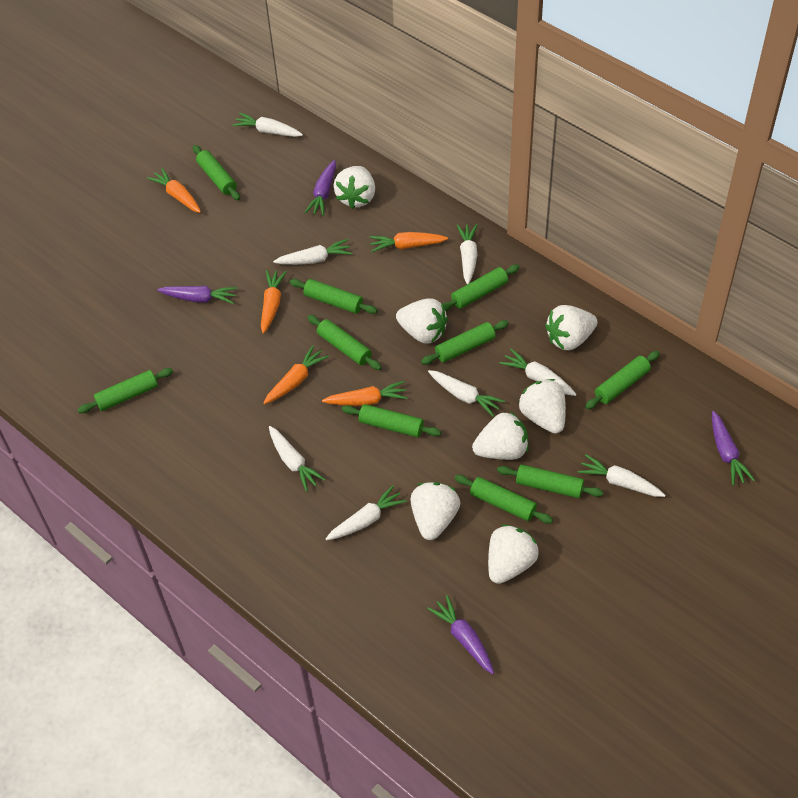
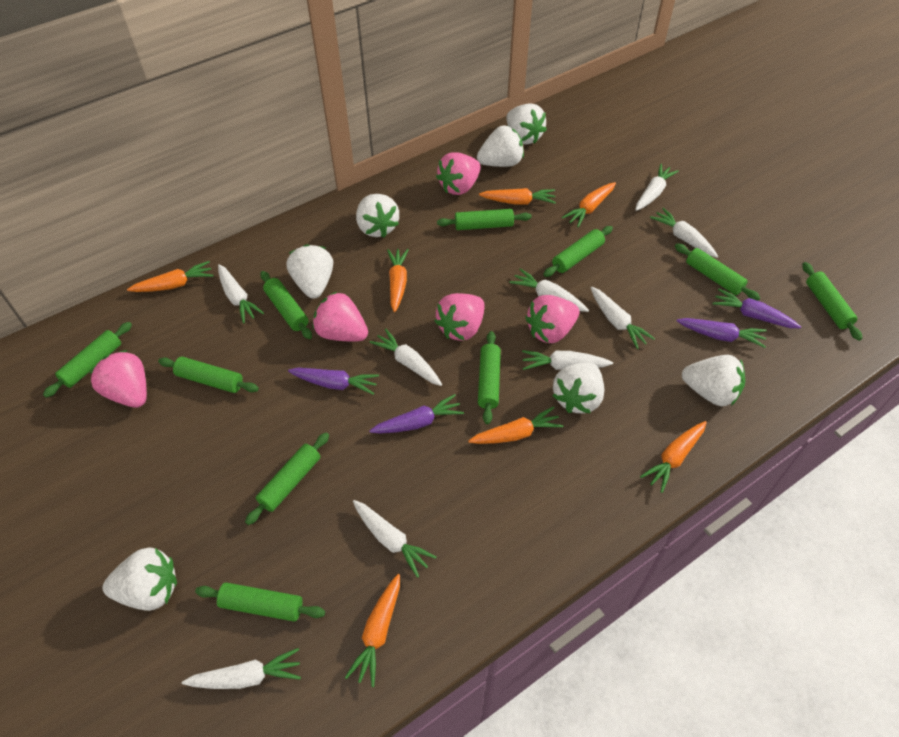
orange carrot: 5 -> 7
pink strawberry: 0 -> 5
white carrot: 8 -> 9

